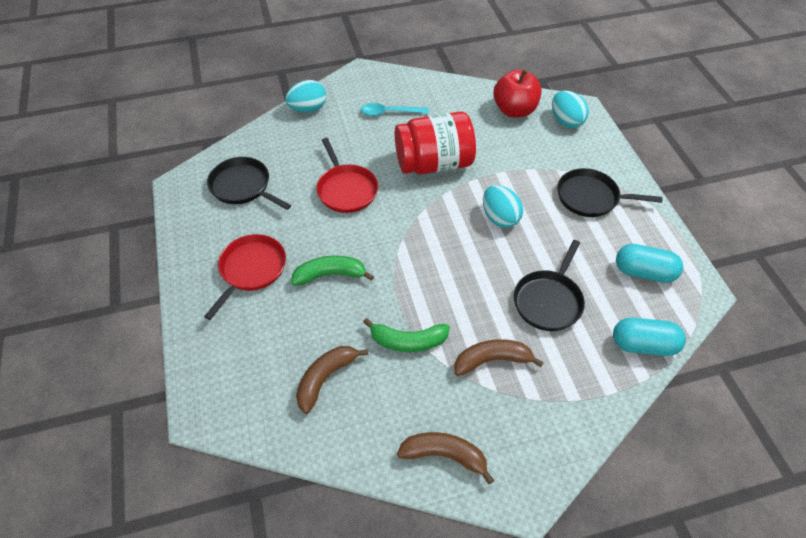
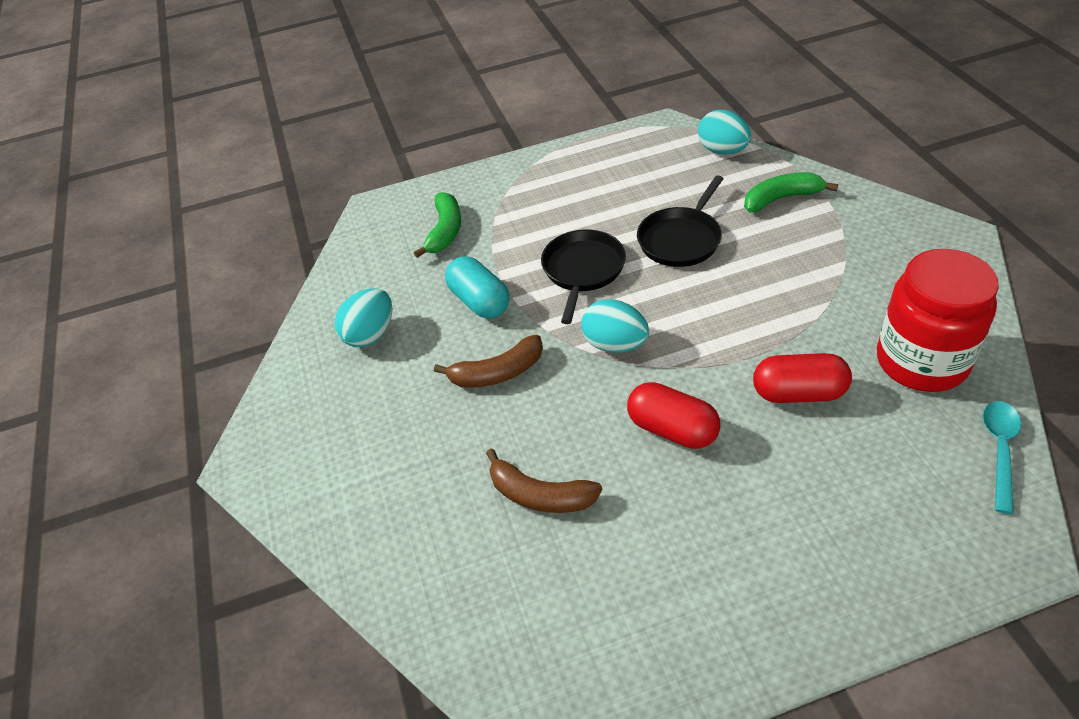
black pan: 3 -> 2
brown banana: 3 -> 2
red apple: 1 -> 0
red capsule: 0 -> 2
red pan: 2 -> 0
turquoise capsule: 2 -> 1

